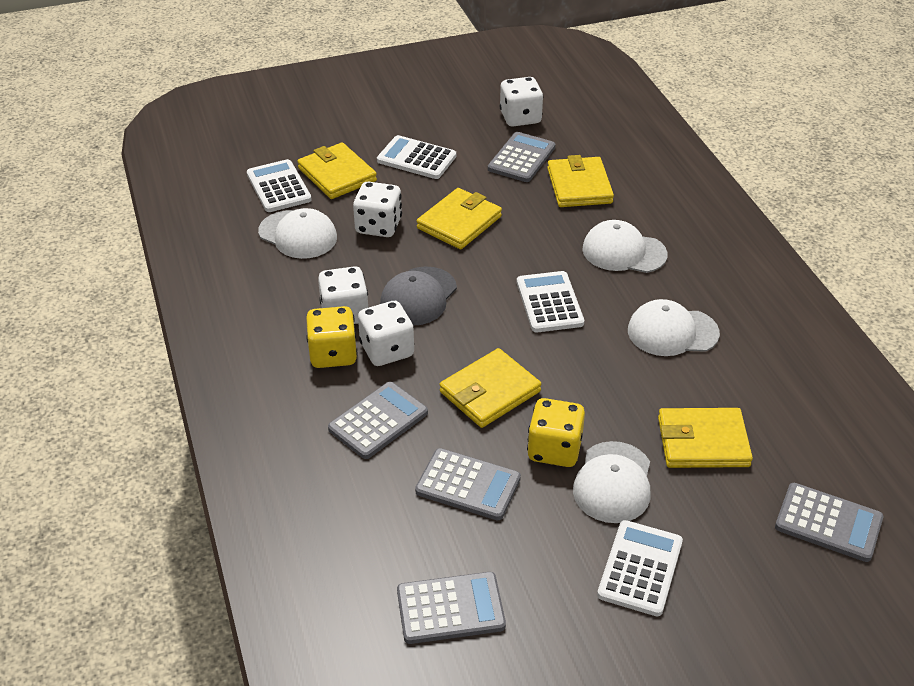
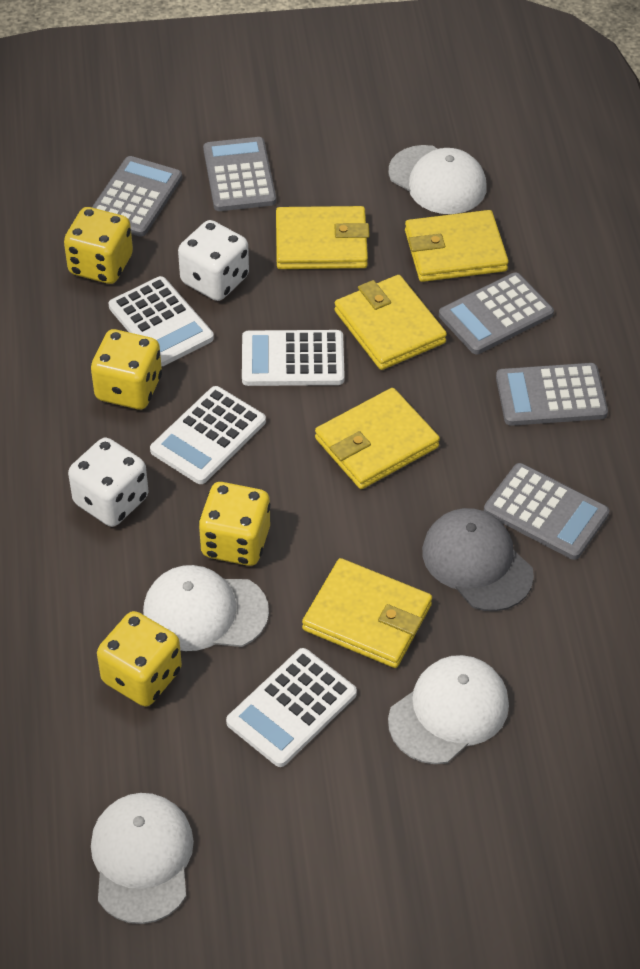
white dice: 4 -> 2
yellow dice: 2 -> 4

